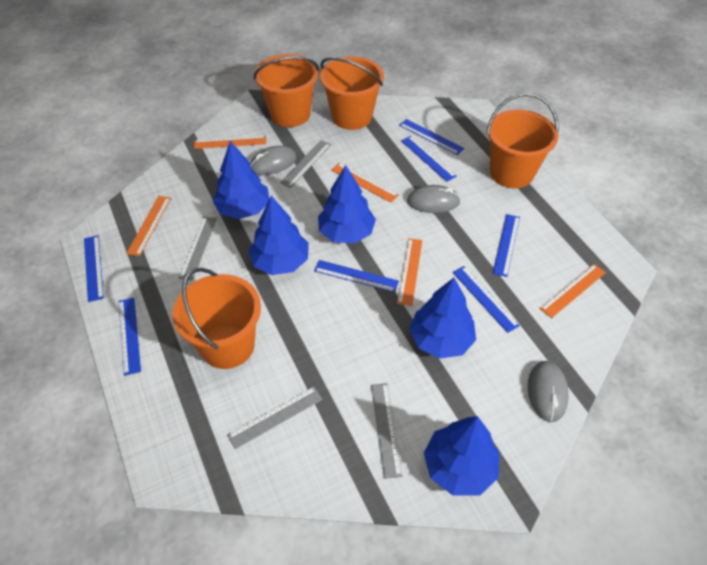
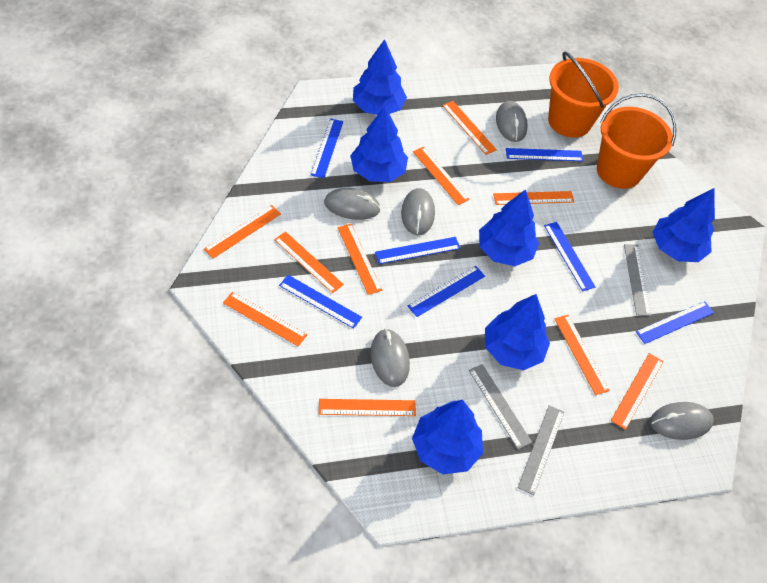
blue tree: 5 -> 6
grey mouse: 3 -> 5
grey ruler: 4 -> 3
orange bucket: 4 -> 2
orange ruler: 5 -> 10

